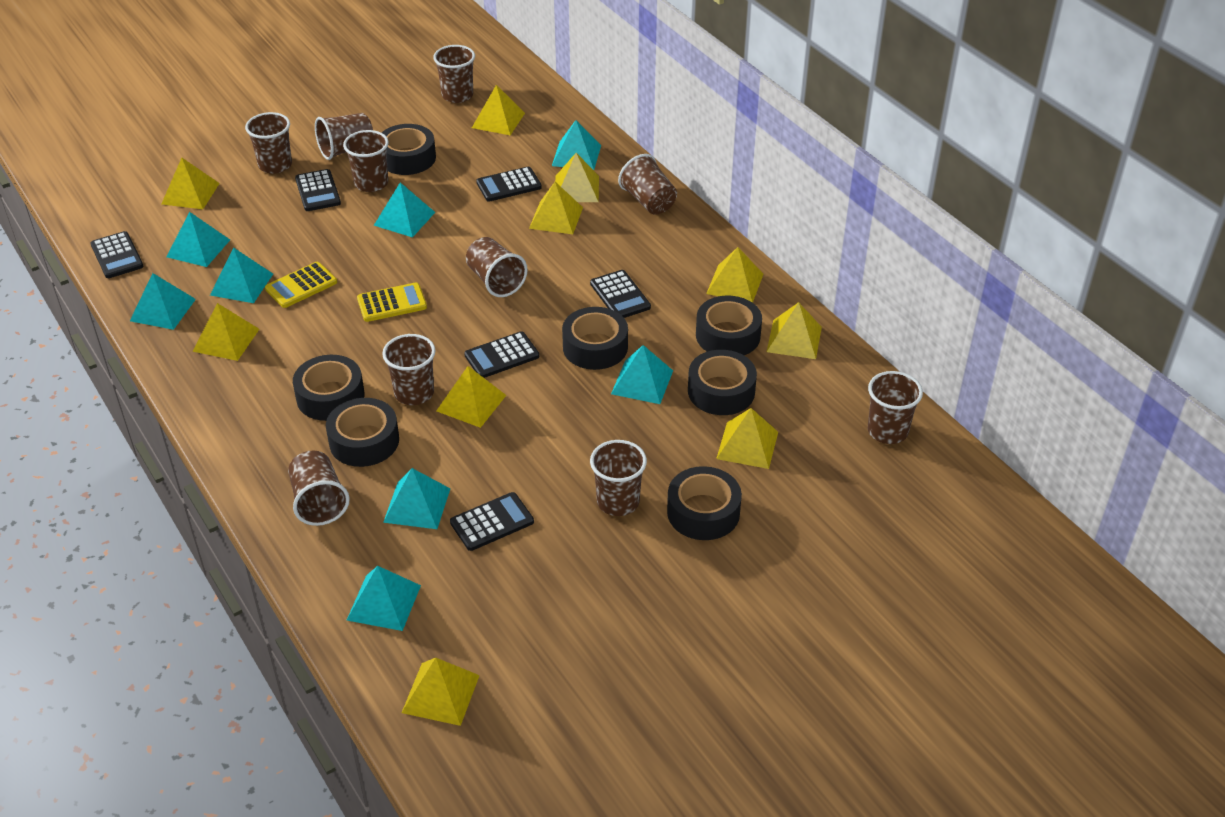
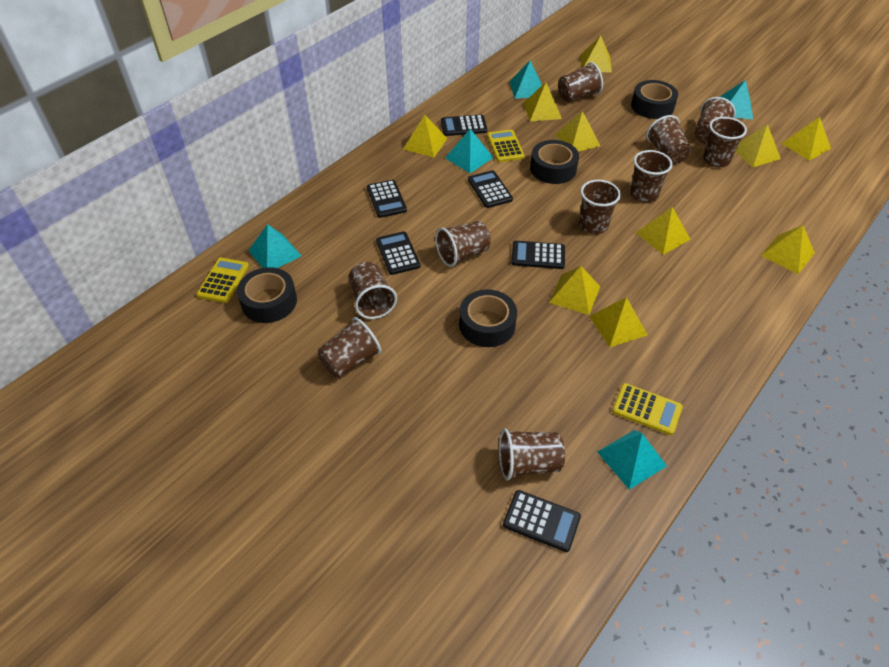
black tape: 7 -> 4
turquoise pyramid: 8 -> 5
yellow calculator: 2 -> 3

